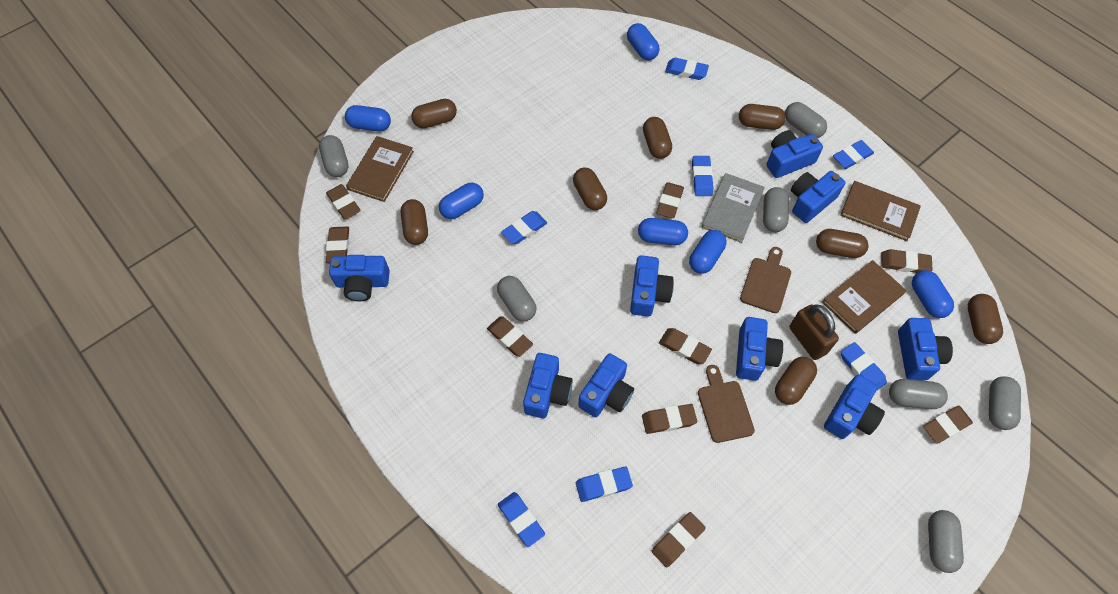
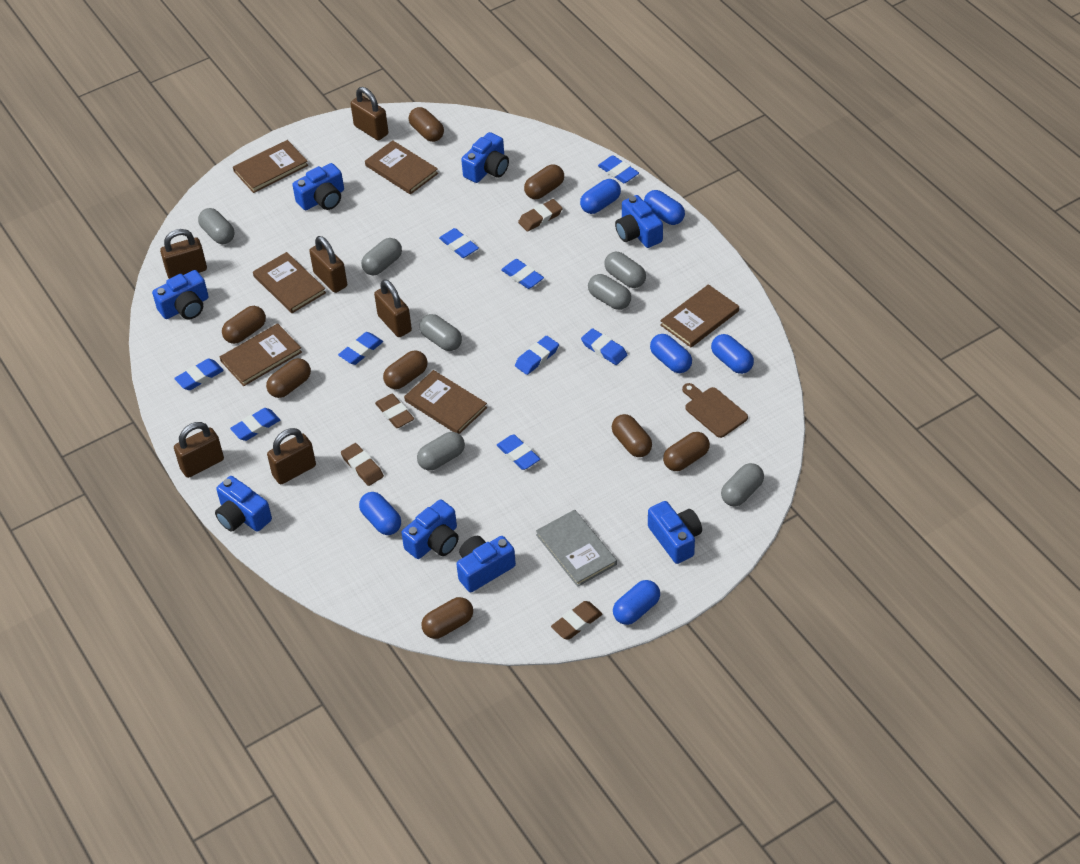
blue camera: 9 -> 8
blue eraser: 7 -> 9
brown book: 3 -> 6
brown cutting board: 2 -> 1
brown eraser: 9 -> 4
brown padlock: 1 -> 6

